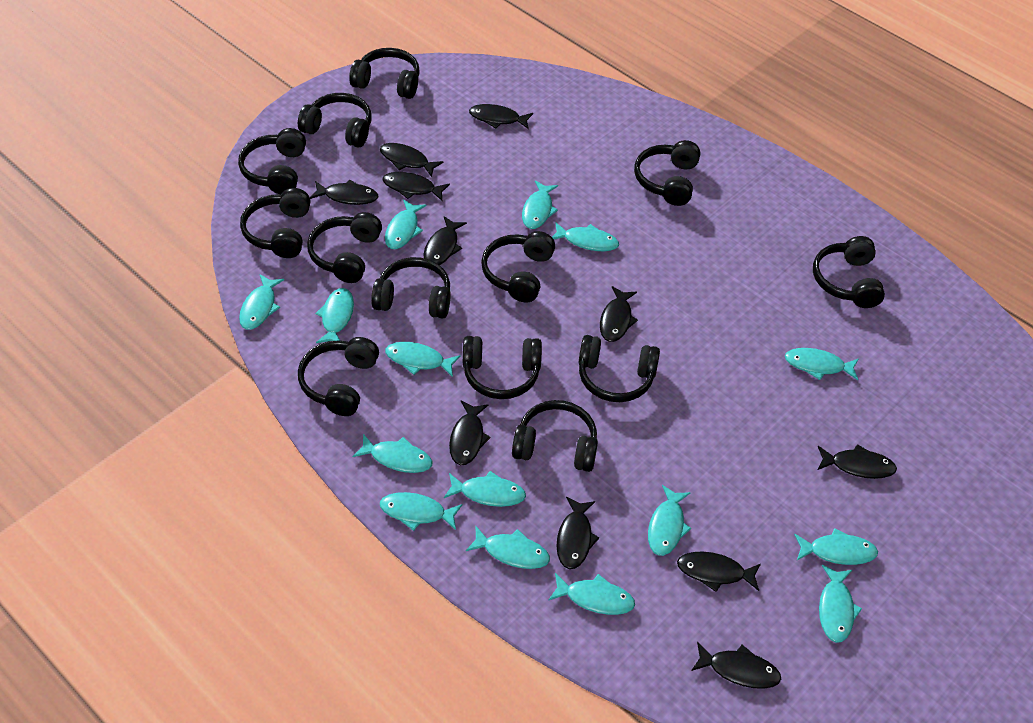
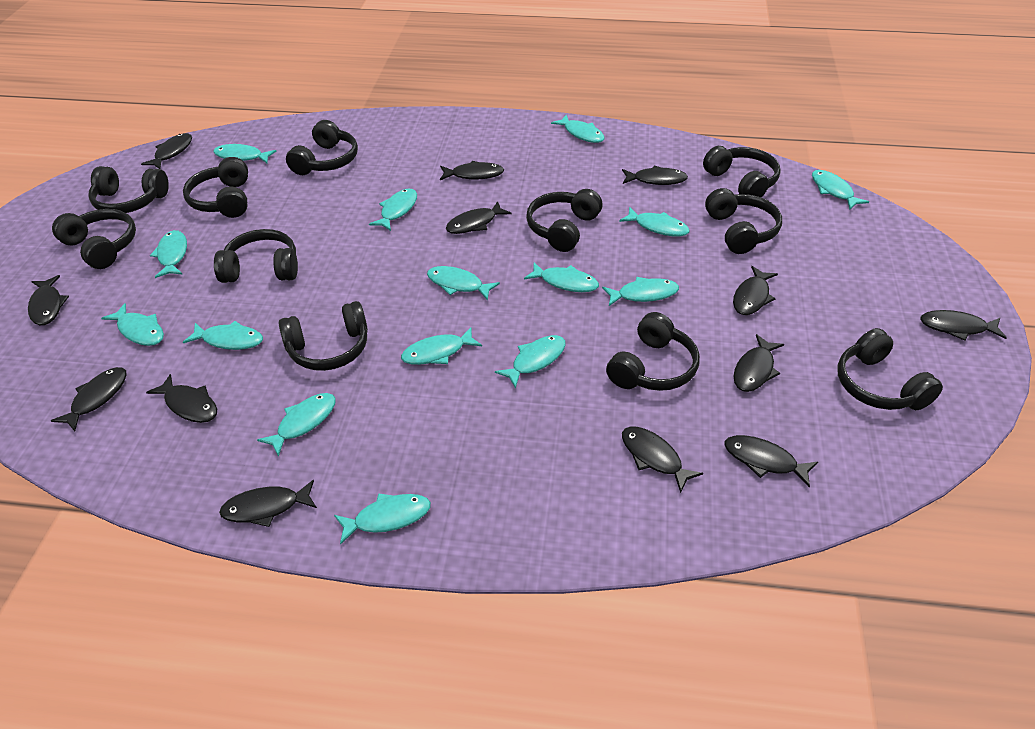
black fish: 11 -> 13
black headphones: 13 -> 11

